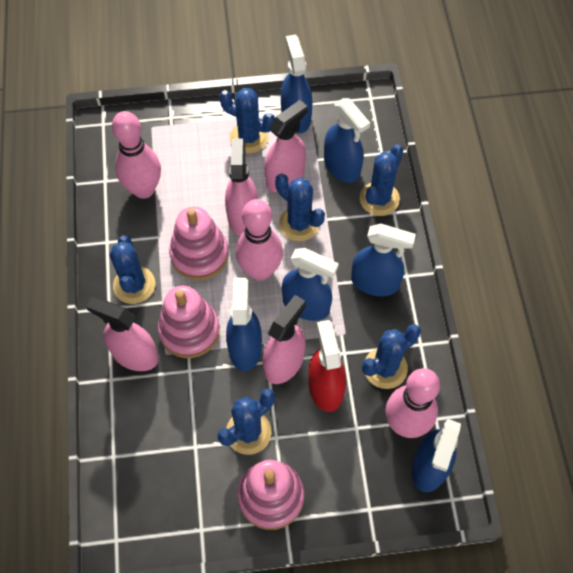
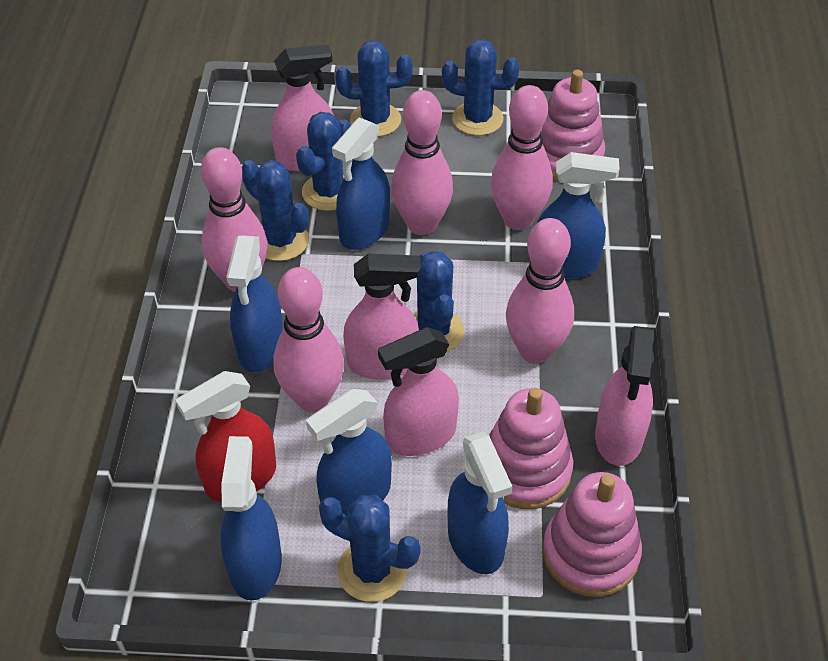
pink bowling pin: 3 -> 5

